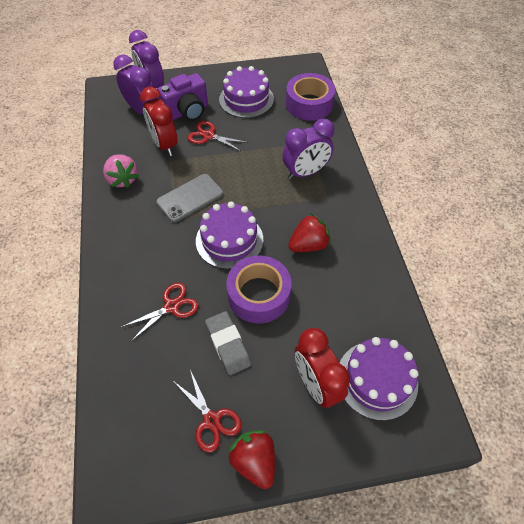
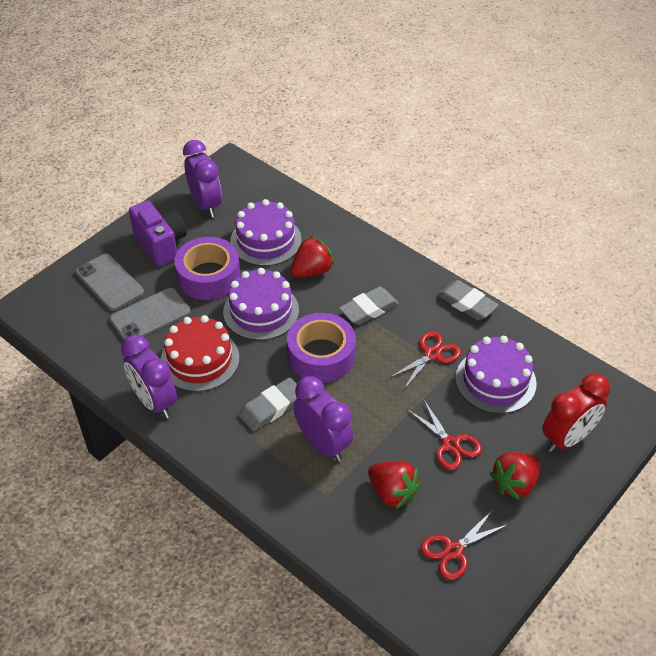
grey eraser: 1 -> 3
grey phone: 1 -> 2
pink strawberry: 1 -> 0
red cake: 0 -> 1
red clock: 2 -> 1
red strawberry: 2 -> 3

